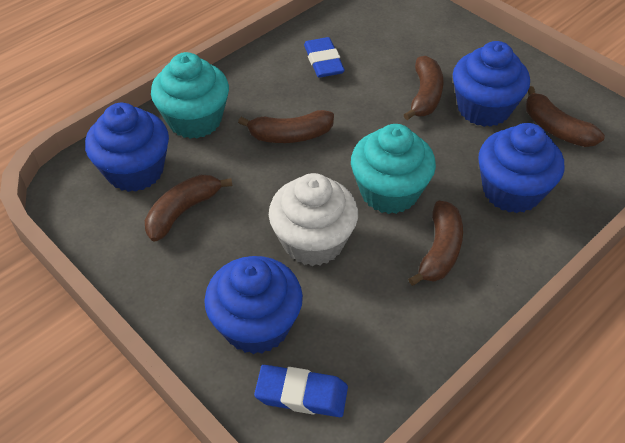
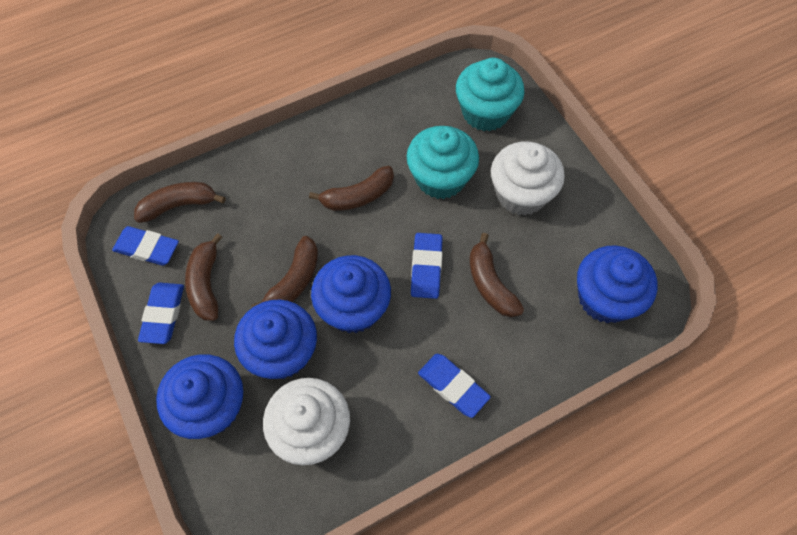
blue eraser: 2 -> 4
white cupcake: 1 -> 2

